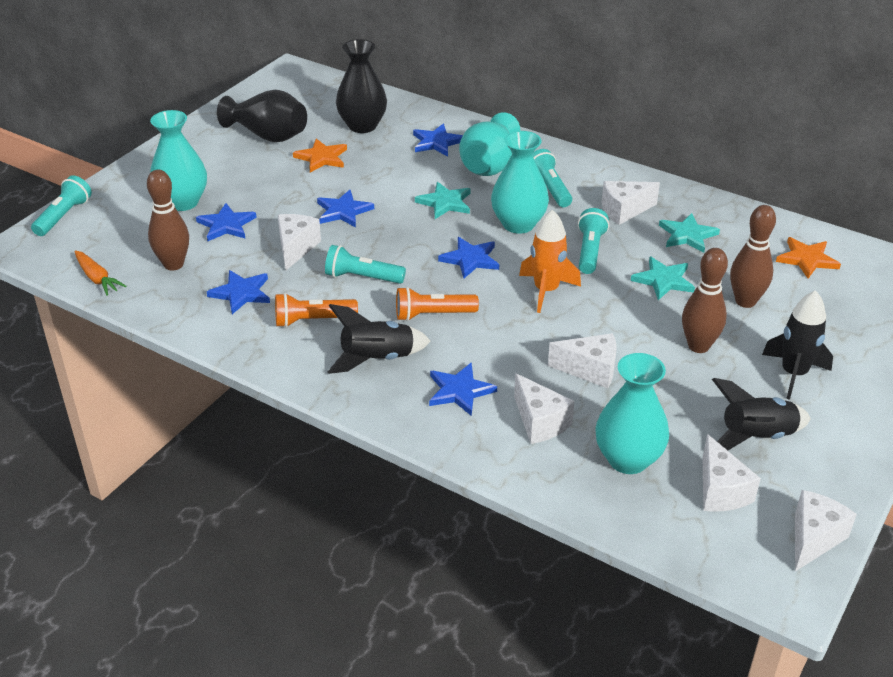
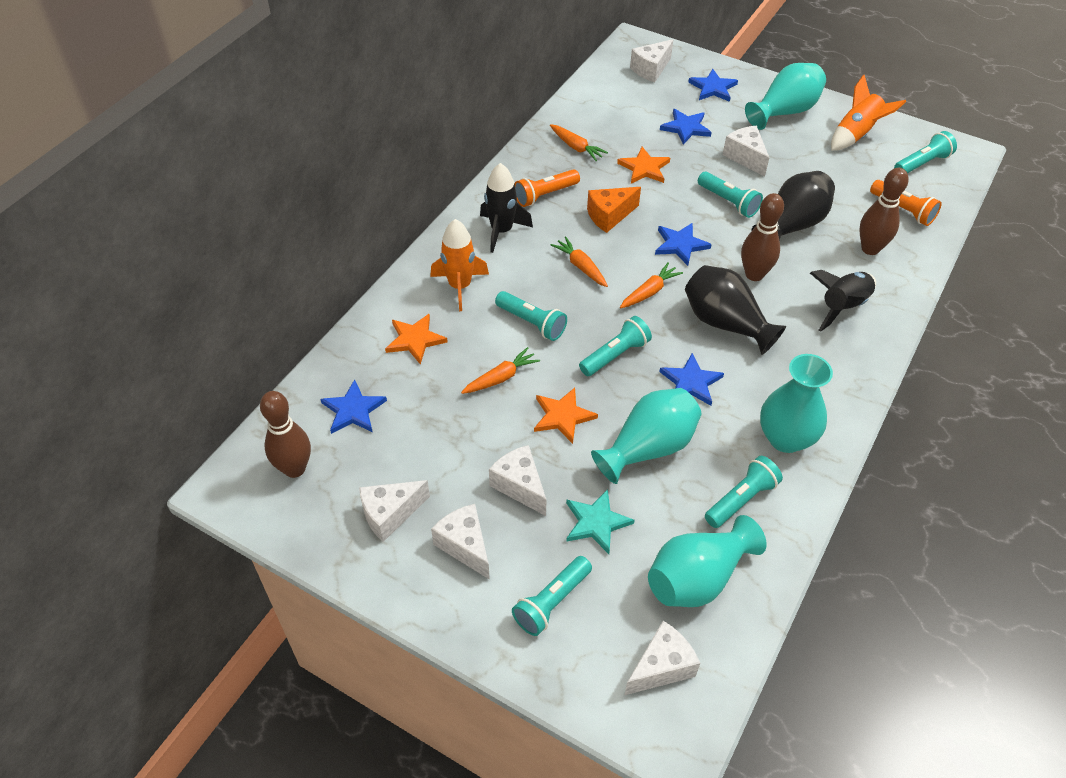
black rocket: 3 -> 2
blue star: 6 -> 5
orange carrot: 1 -> 4
orange cheese: 0 -> 1
orange rocket: 1 -> 2
orange star: 2 -> 3
turquoise flashlight: 4 -> 6
turquoise star: 3 -> 1

